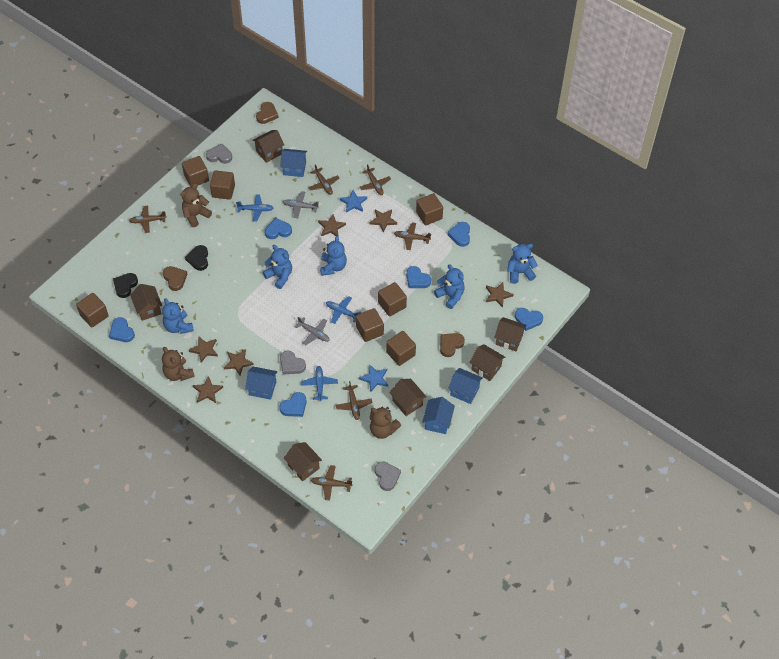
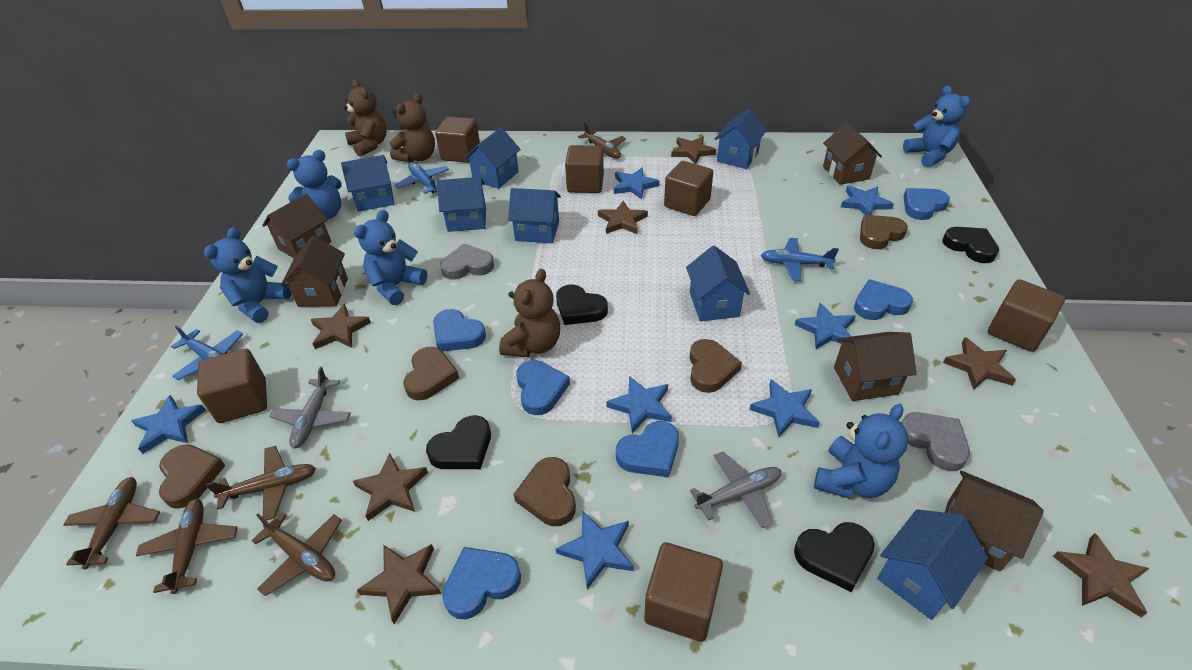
black heart: 2 -> 4
blue house: 4 -> 7
blue star: 2 -> 7
brown cube: 7 -> 6
brown heart: 3 -> 5
brown house: 6 -> 5
brown plane: 6 -> 5
brown star: 6 -> 7
grey heart: 3 -> 2

